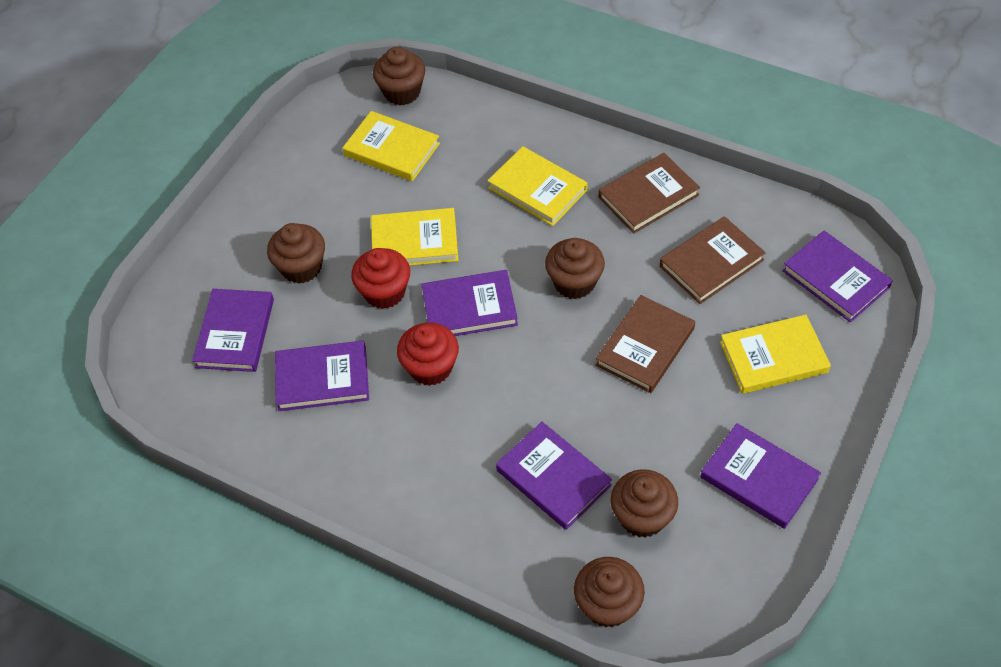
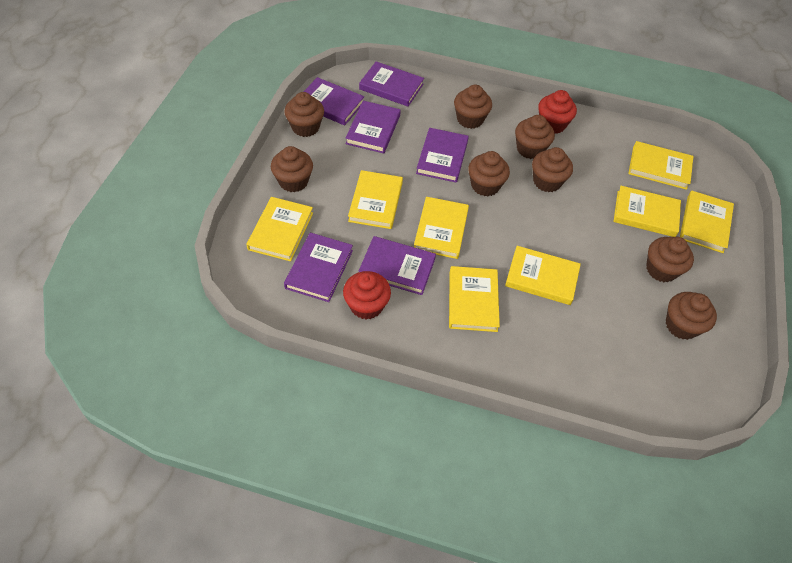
brown book: 3 -> 0
brown cupcake: 5 -> 8
yellow book: 4 -> 8

